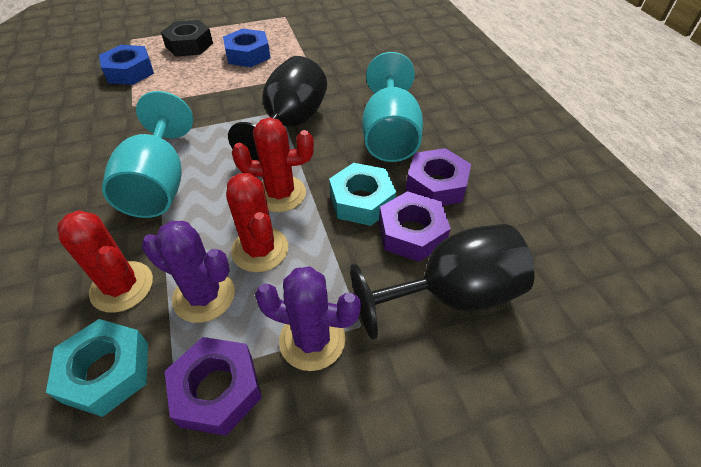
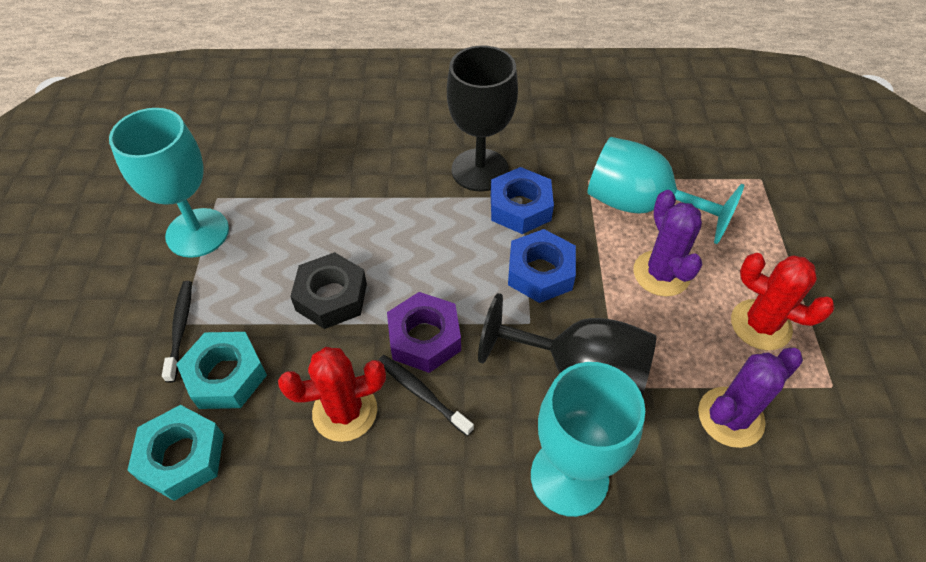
black toothbrush: 0 -> 2
purple nut: 3 -> 1
red cactus: 3 -> 2
turquoise goblet: 2 -> 3

